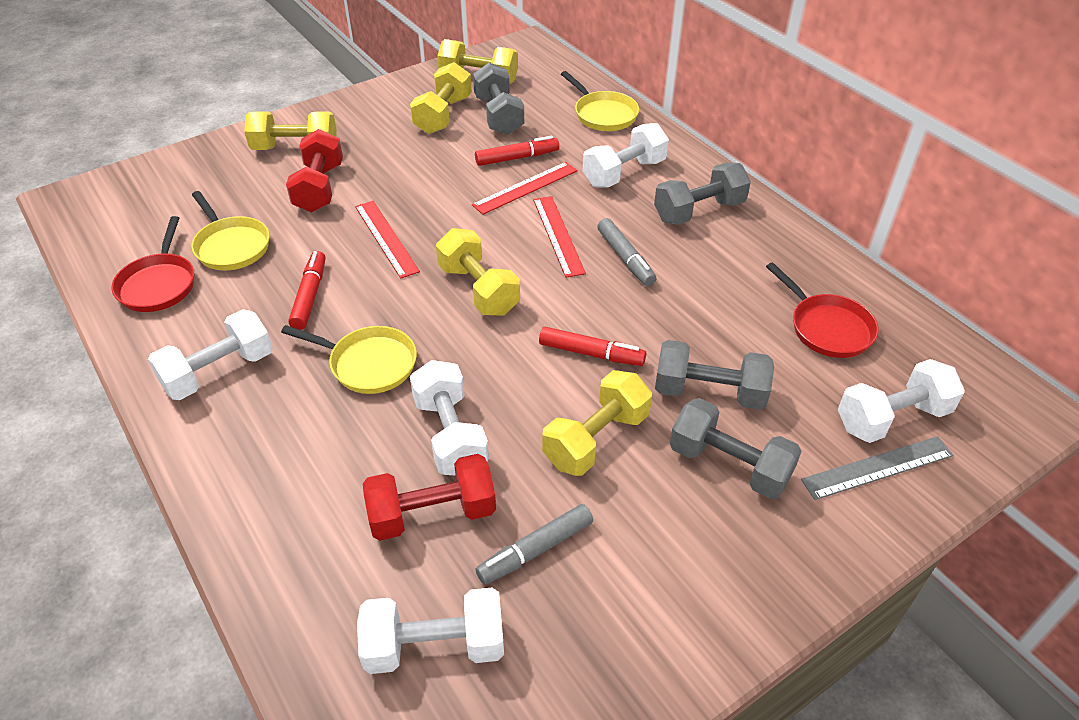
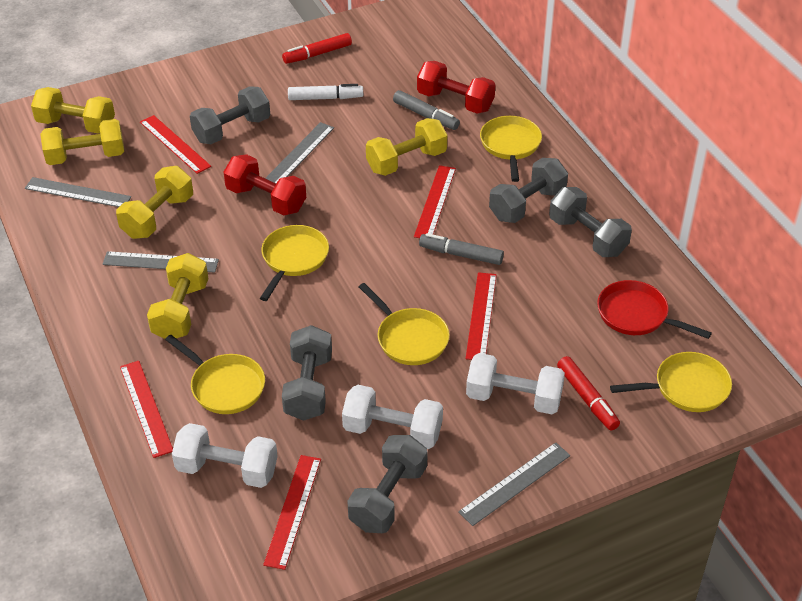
grey dumbbell: 4 -> 5
grey ruler: 1 -> 4
red marker: 3 -> 2
red pan: 2 -> 1
red ruler: 3 -> 5
white dumbbell: 5 -> 3
white marker: 0 -> 1
yellow pan: 3 -> 5

